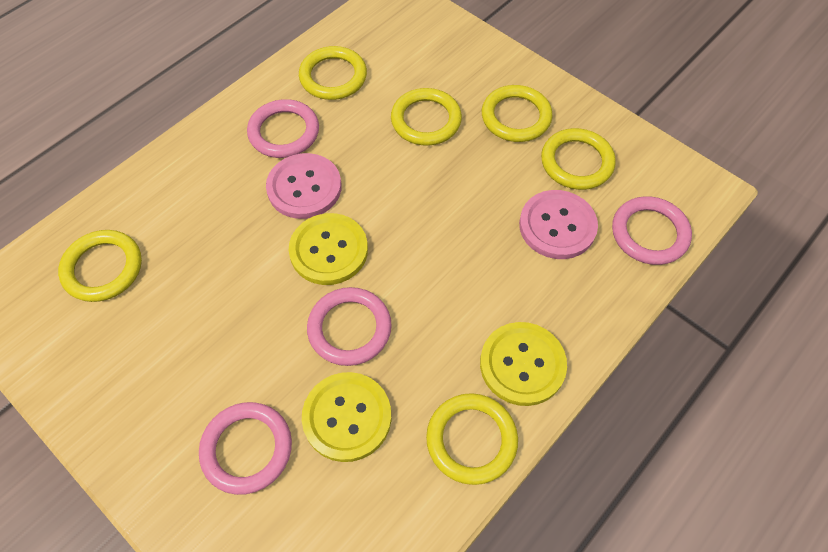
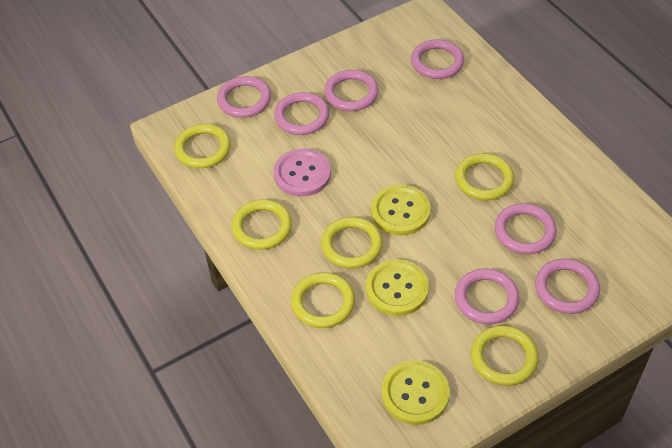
pink button: 2 -> 1
pink ring: 4 -> 7

